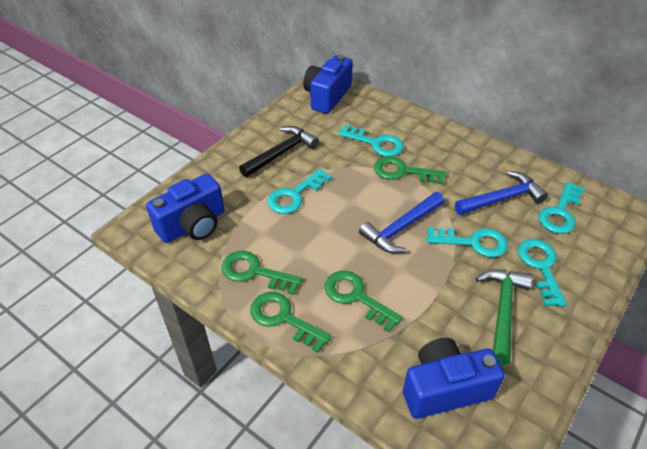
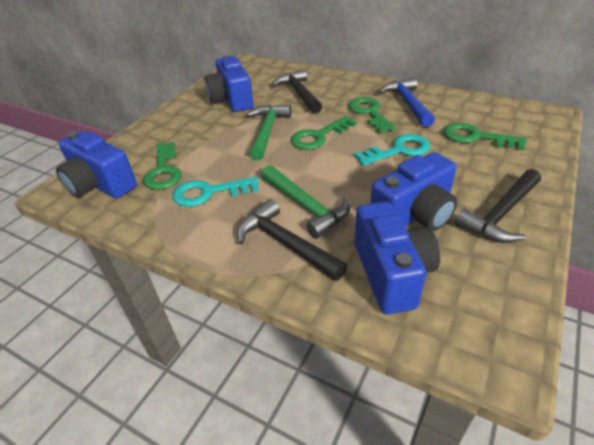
black hammer: 1 -> 3
blue camera: 3 -> 4
blue hammer: 2 -> 1
green hammer: 1 -> 2
turquoise key: 5 -> 2

